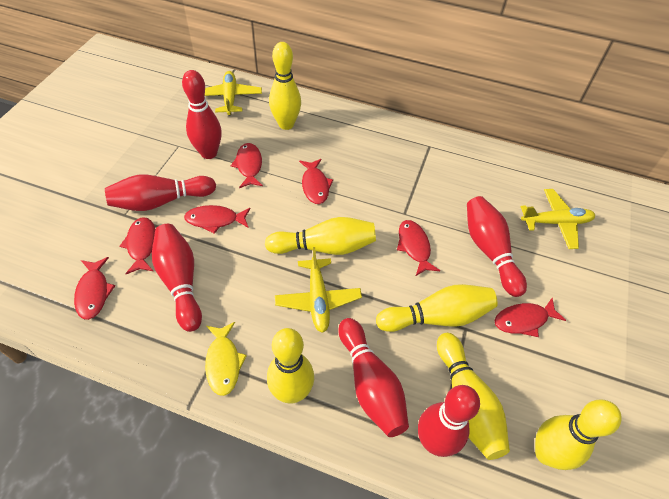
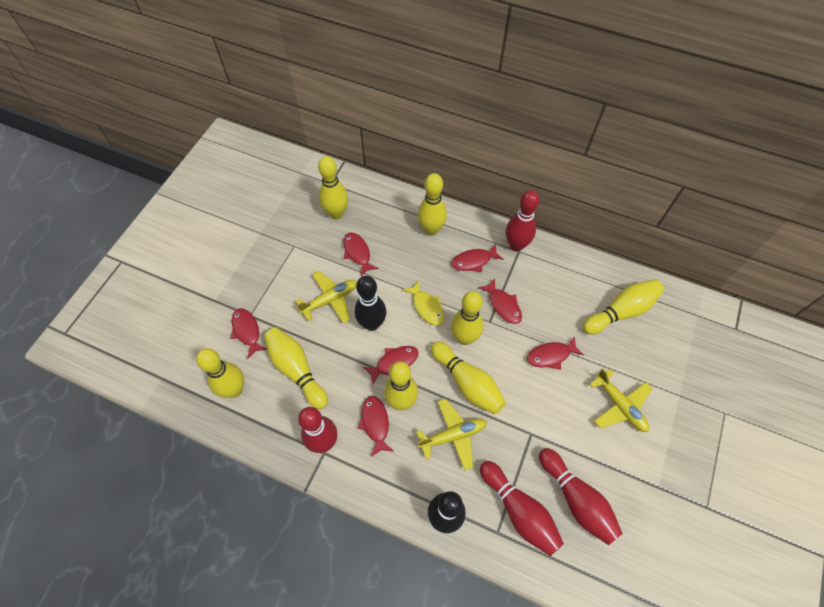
black bowling pin: 0 -> 2
red bowling pin: 6 -> 4
yellow bowling pin: 6 -> 8

